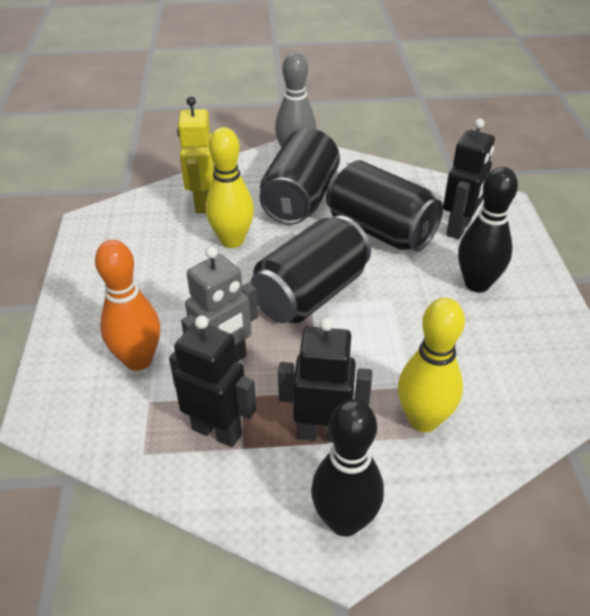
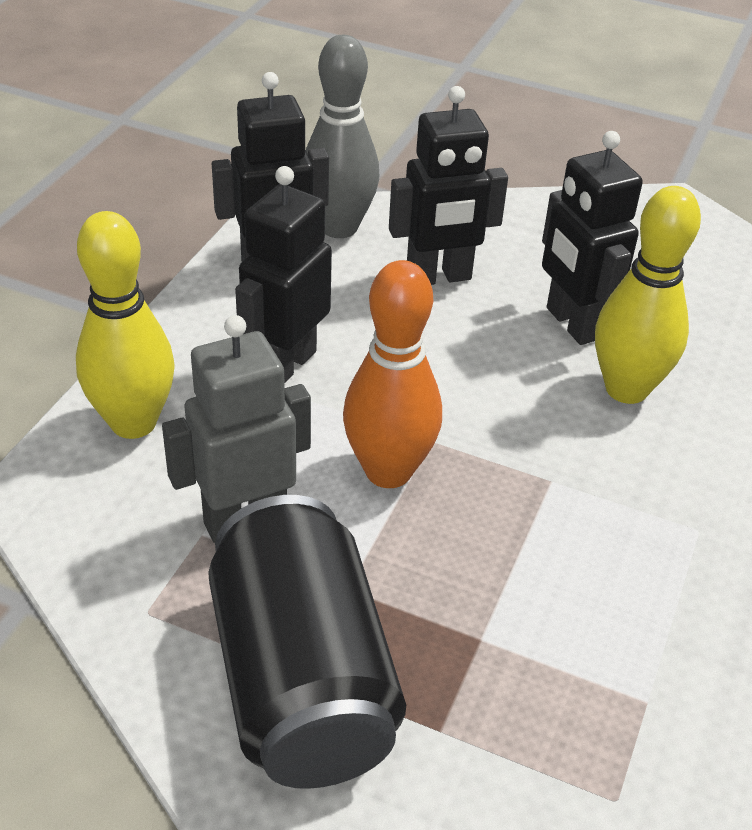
black bowling pin: 2 -> 0
black can: 3 -> 1
black robot: 3 -> 4
yellow robot: 1 -> 0

